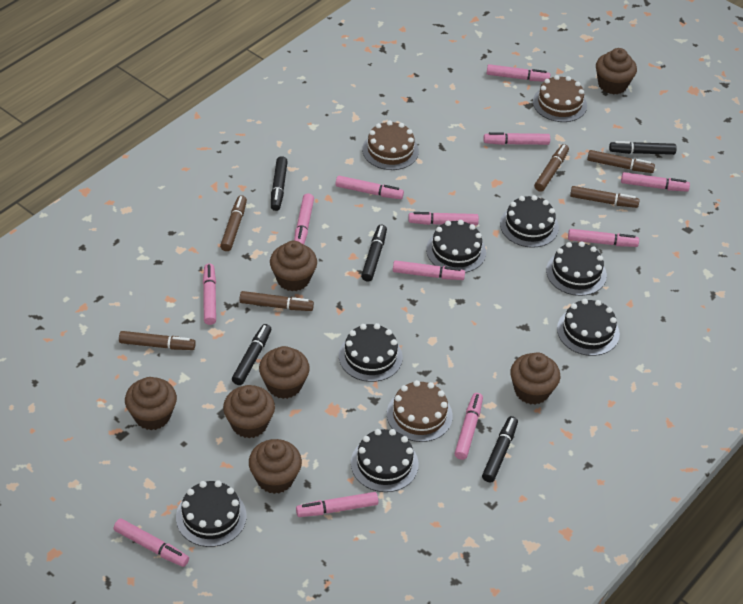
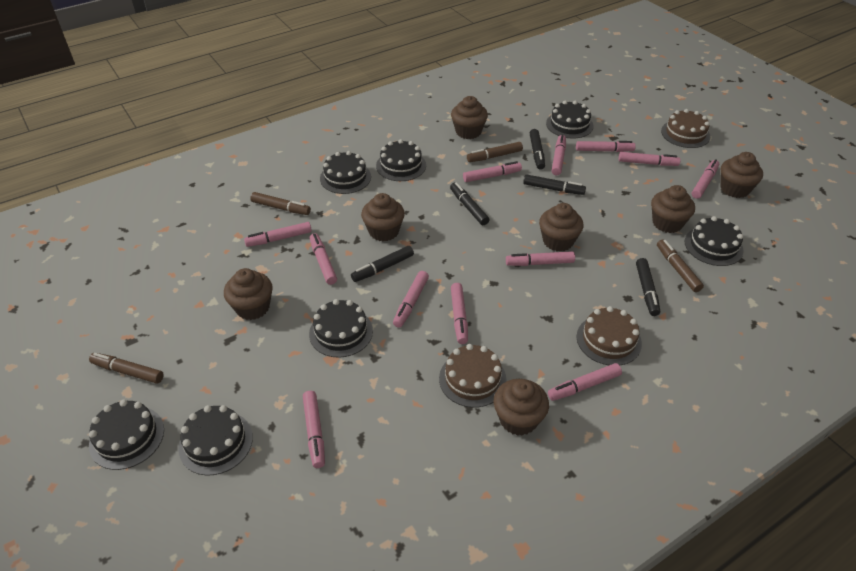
brown marker: 6 -> 4

